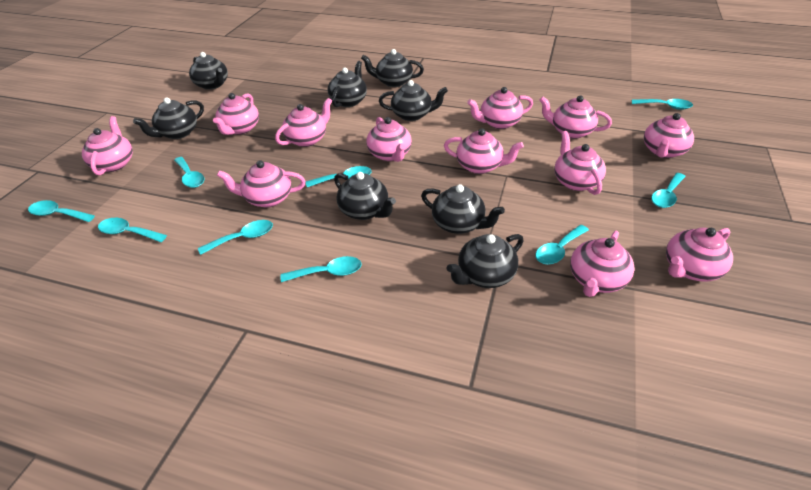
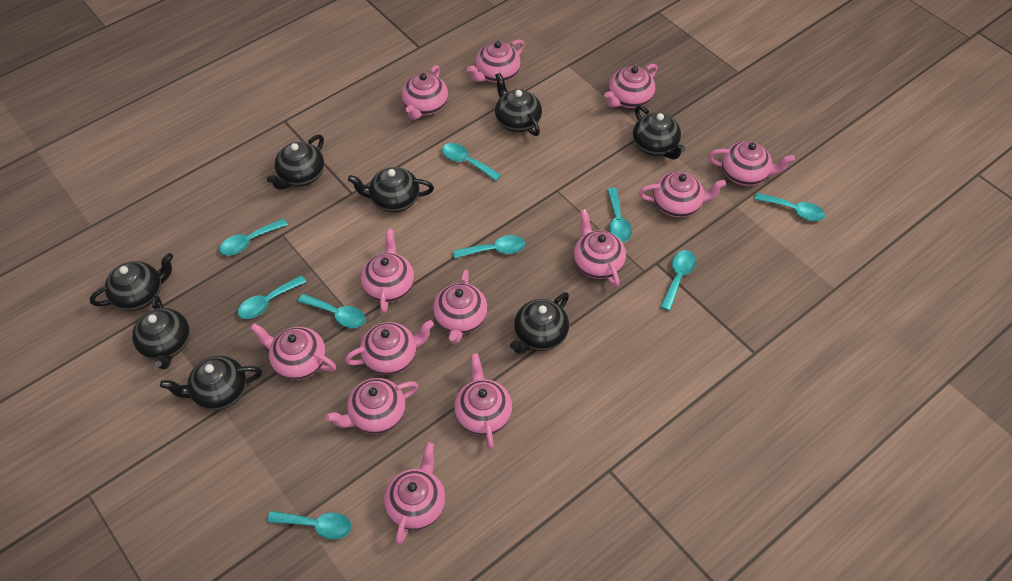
pink teapot: 12 -> 13

